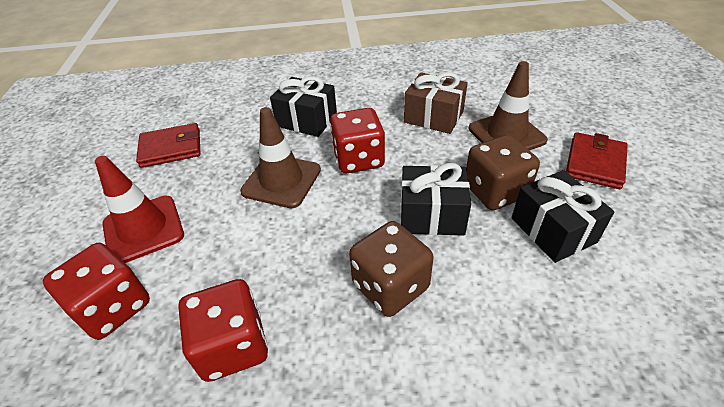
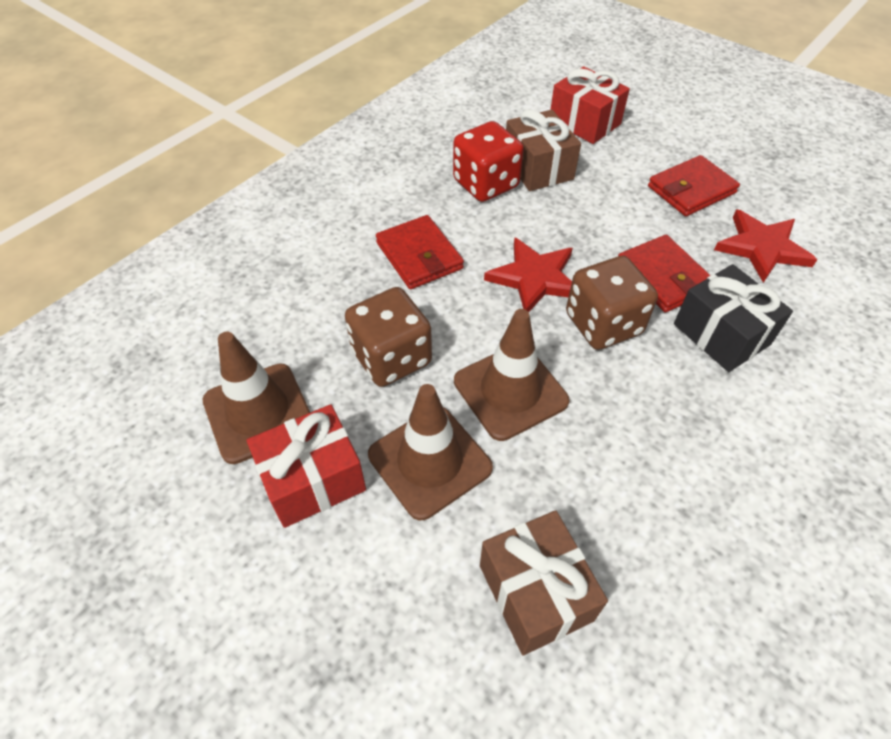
black gift: 3 -> 1
brown gift: 1 -> 2
brown traffic cone: 2 -> 3
red dice: 3 -> 1
red gift: 0 -> 2
red star: 0 -> 2
red traffic cone: 1 -> 0
red wallet: 2 -> 3

